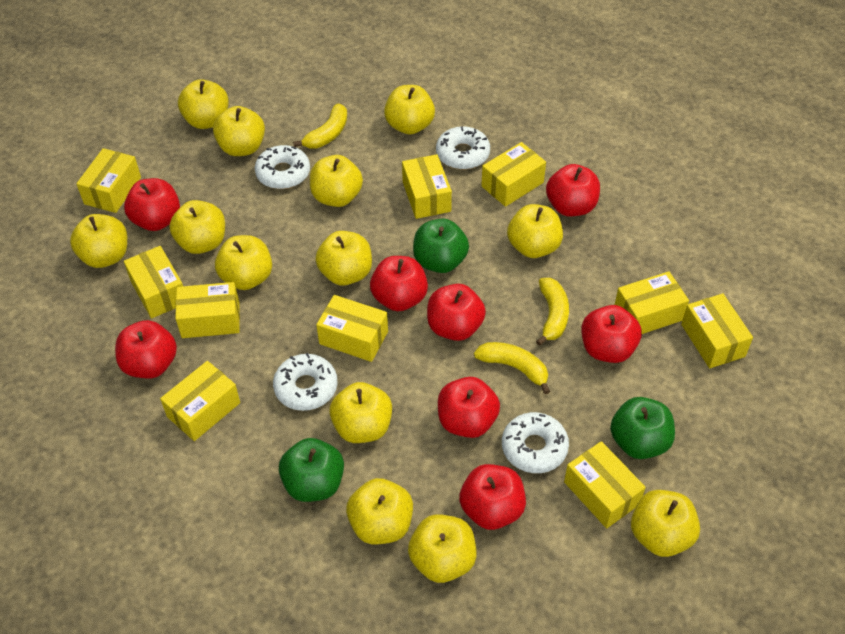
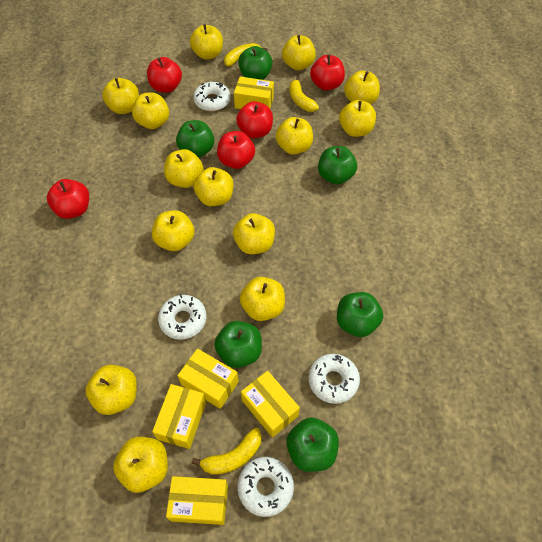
green apple: 3 -> 6
red apple: 8 -> 5
yellow apple: 13 -> 14
yellow box: 10 -> 5

